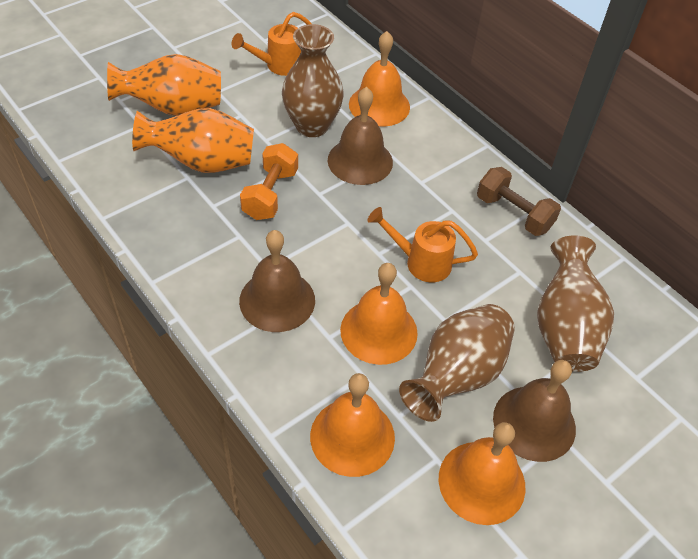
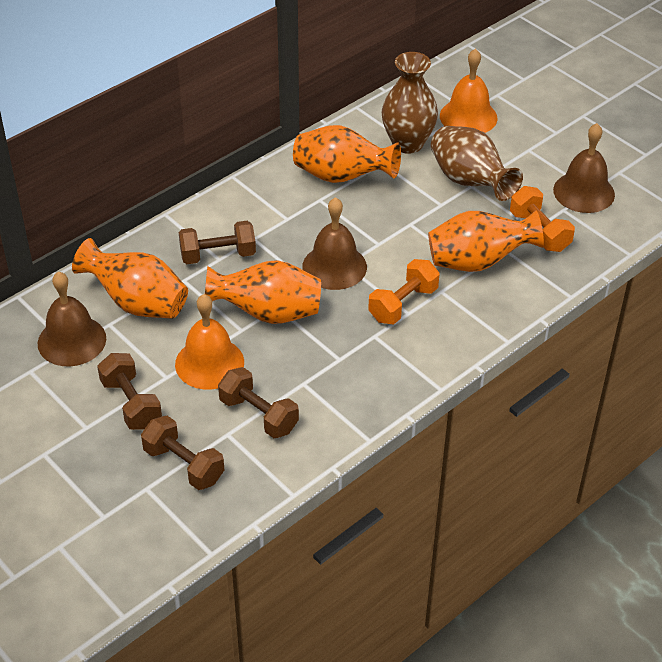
brown dumbbell: 1 -> 4
brown vase: 3 -> 2
orange bell: 4 -> 2
orange dumbbell: 1 -> 2
orange vase: 2 -> 4
orange watering can: 2 -> 0

